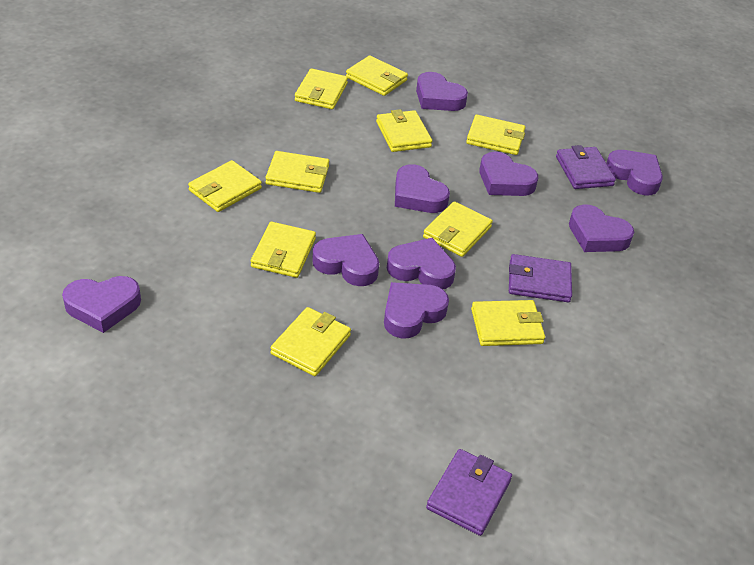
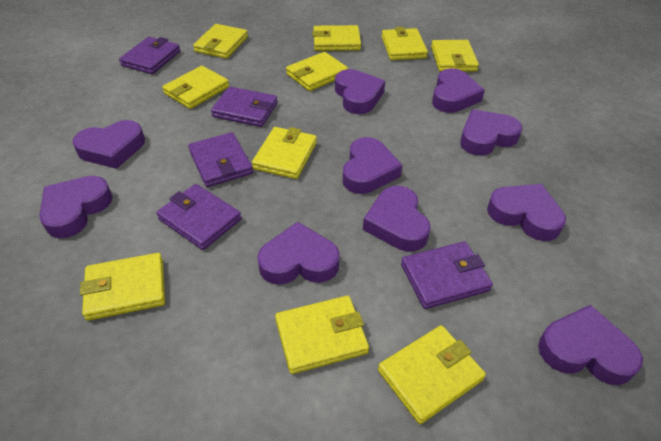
purple heart: 9 -> 10
purple wallet: 3 -> 5

